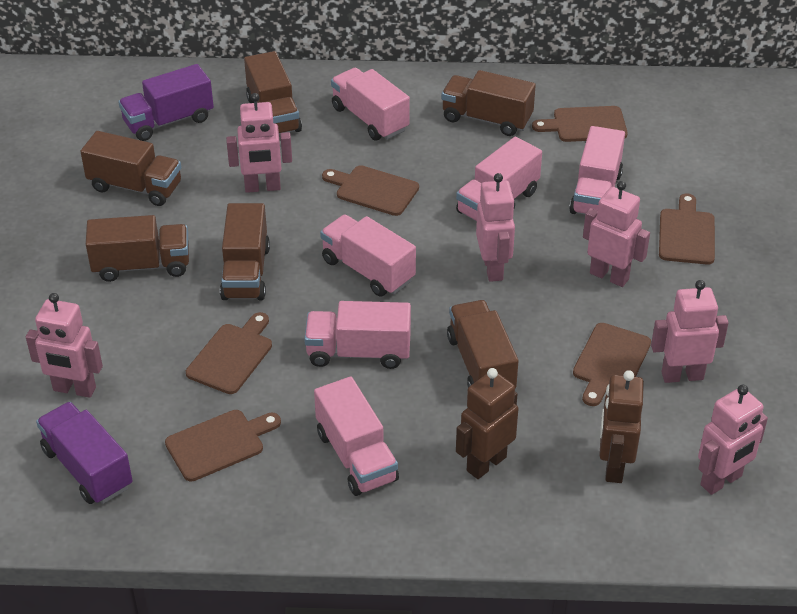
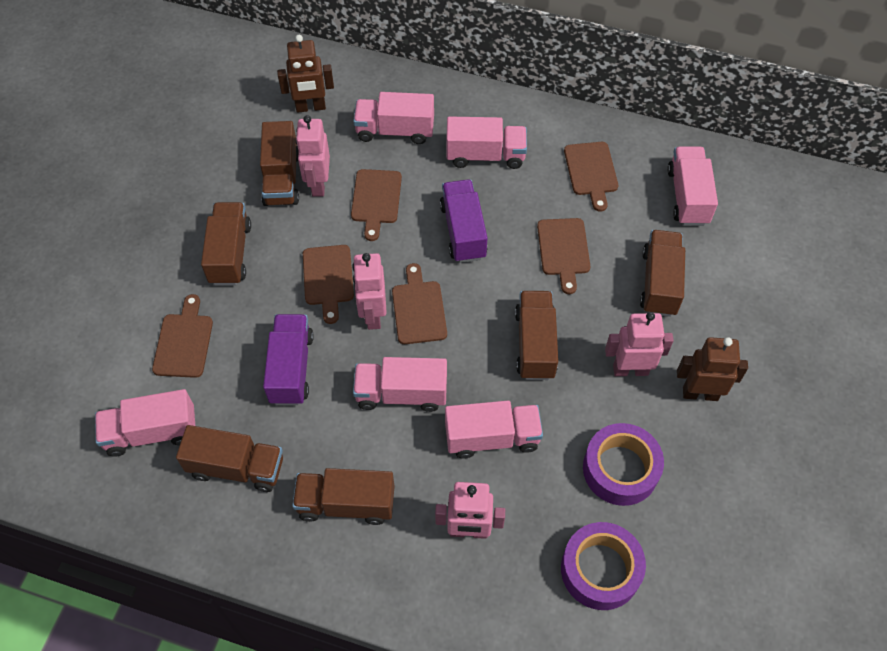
pink robot: 6 -> 4
purple tape: 0 -> 2

